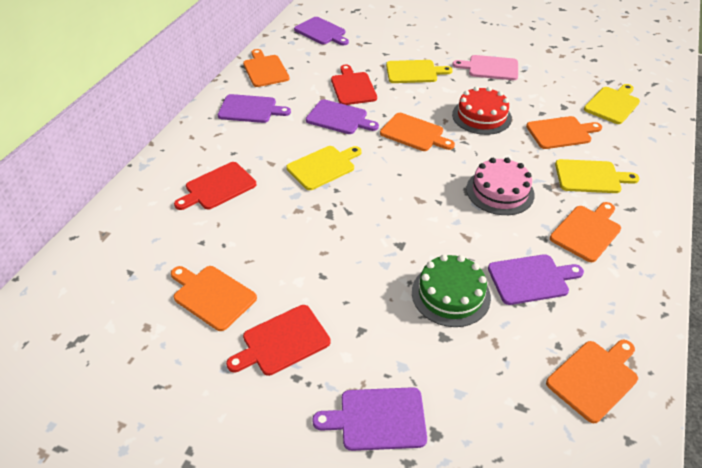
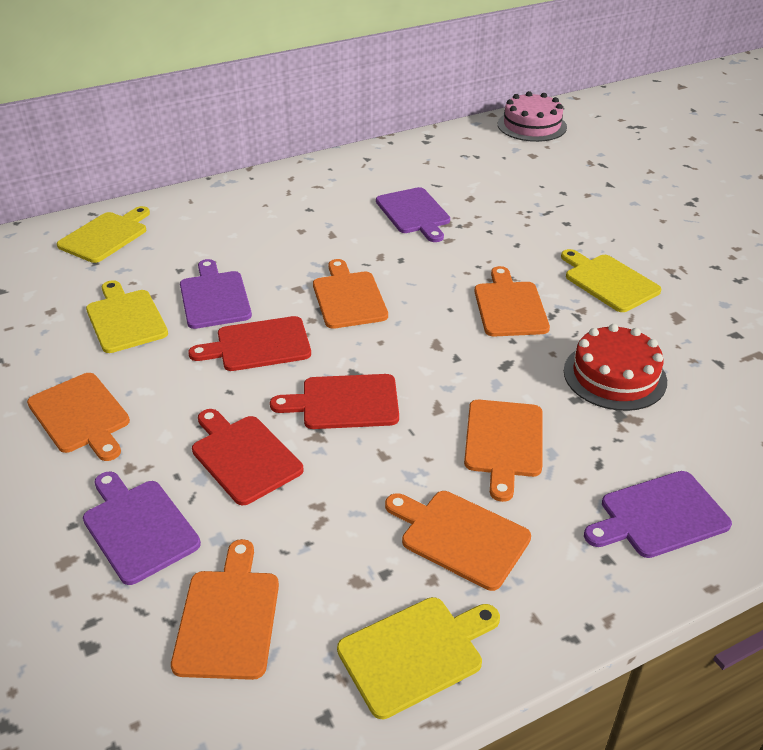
green cake: 1 -> 0
pink cutting board: 1 -> 0
purple cutting board: 5 -> 4

